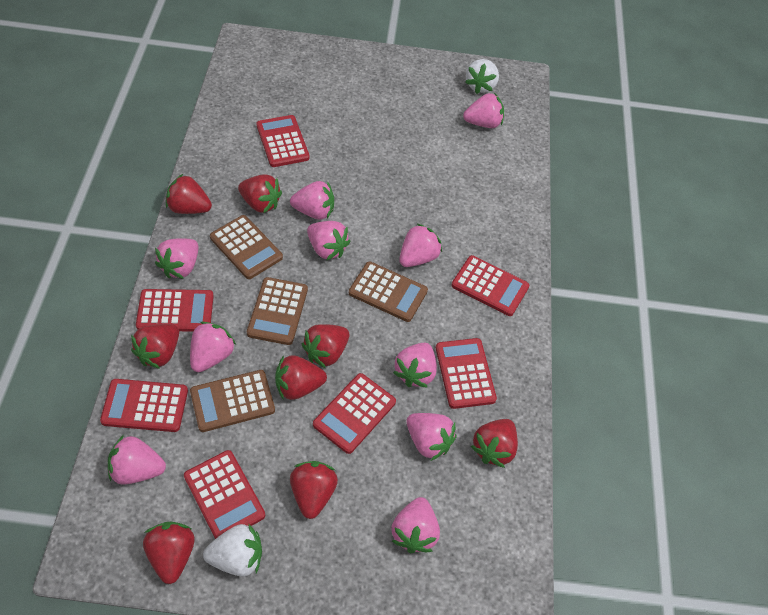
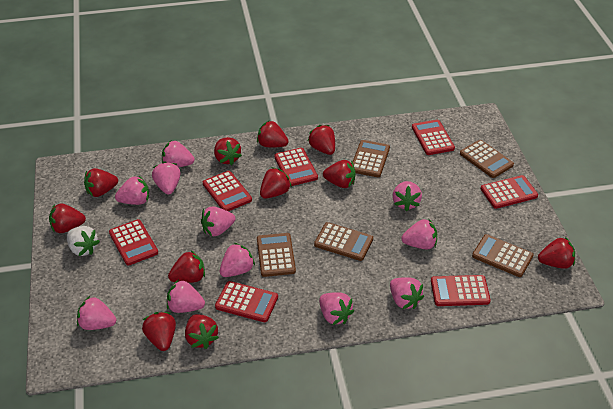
brown calculator: 4 -> 5
pink strawberry: 10 -> 11
red strawberry: 8 -> 11
white strawberry: 2 -> 1

